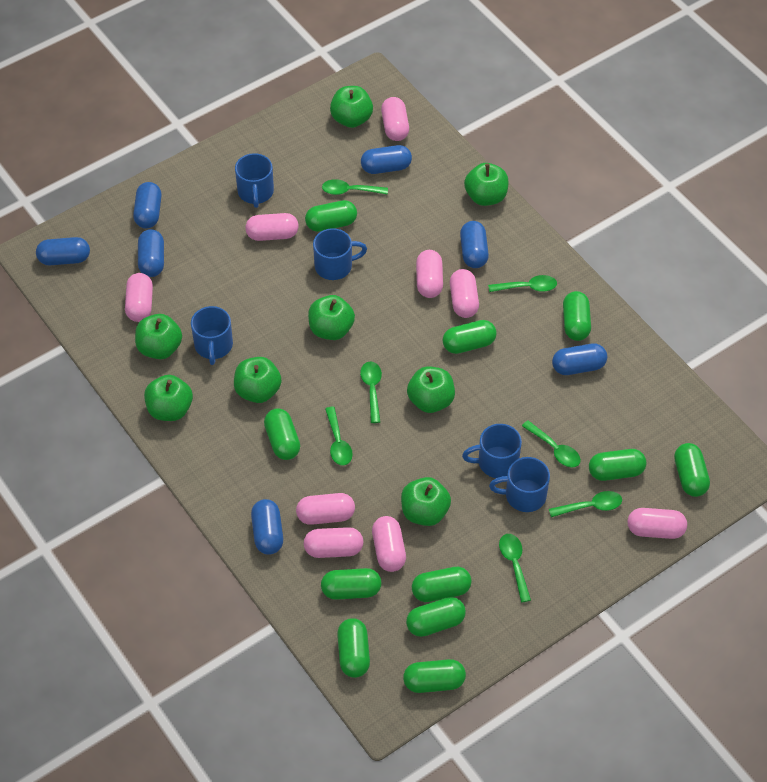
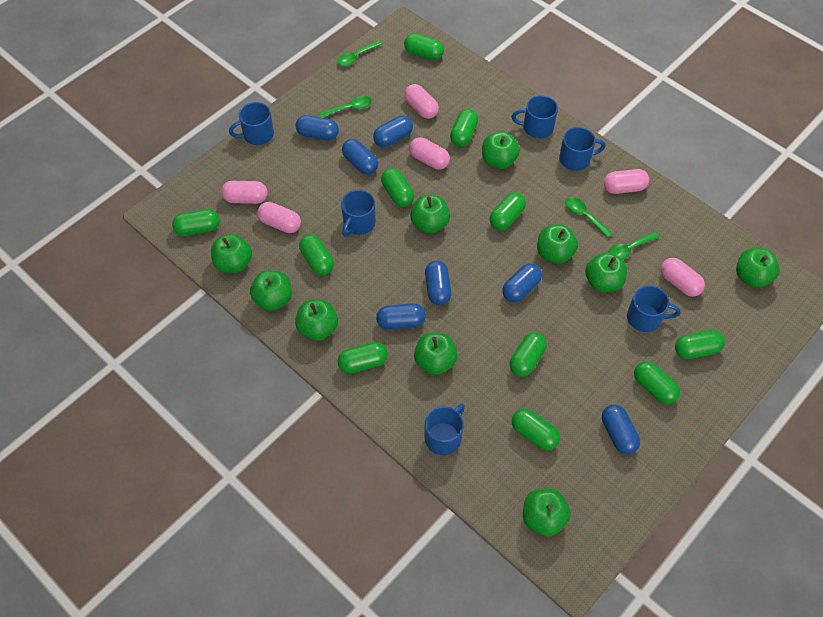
blue mug: 5 -> 6
green apple: 8 -> 10
green spoon: 7 -> 4
pink capsule: 9 -> 6

